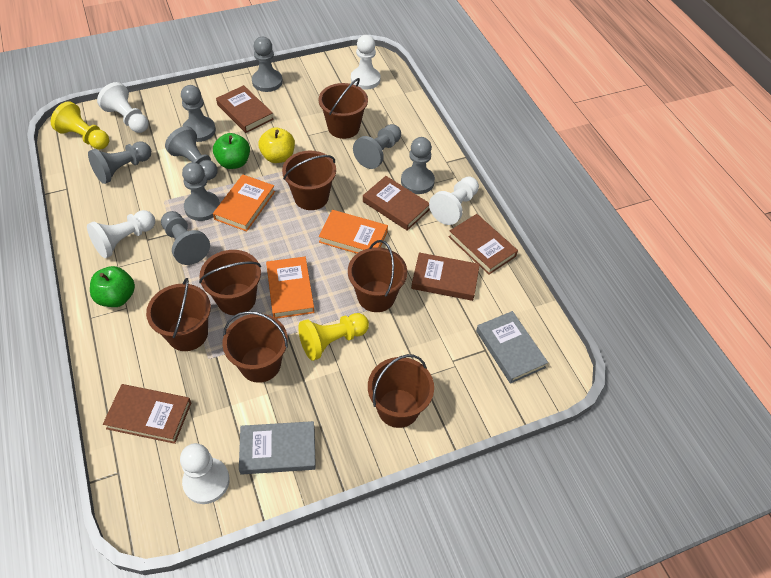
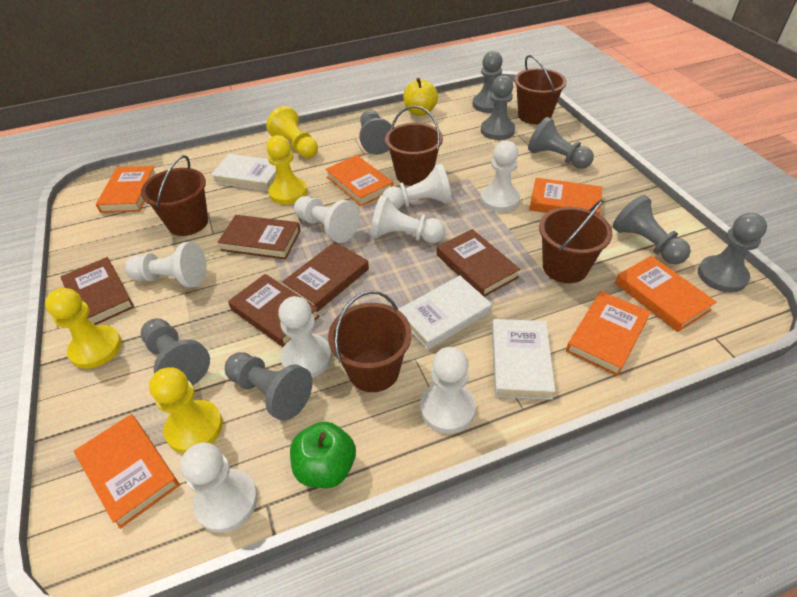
brown bucket: 7 -> 5
green apple: 2 -> 1
grey book: 2 -> 0
orange book: 3 -> 6
white book: 0 -> 3
white pawn: 5 -> 8
yellow pawn: 2 -> 4

